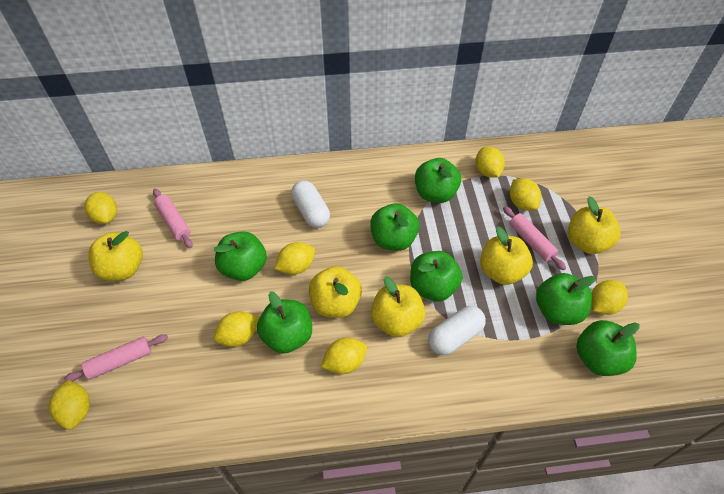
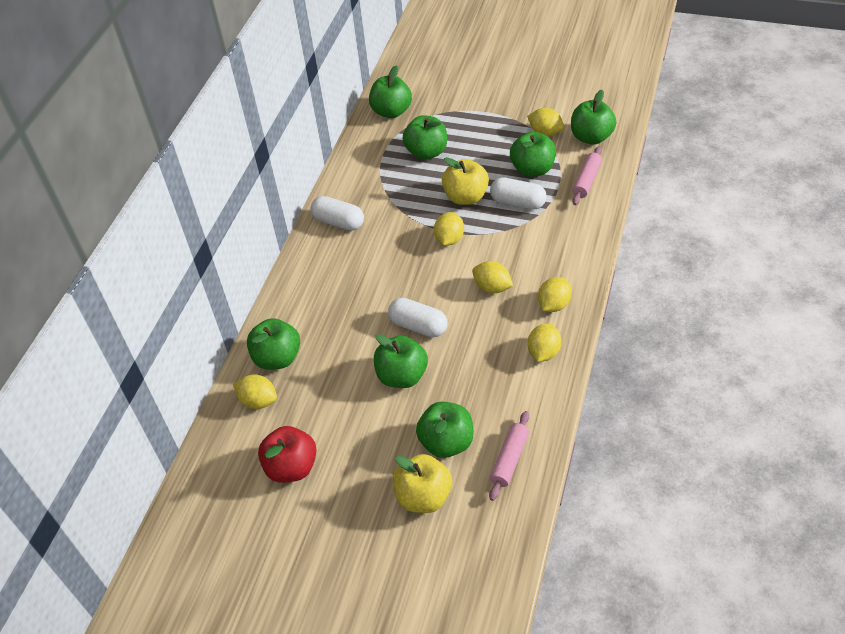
pink rolling pin: 3 -> 2
red apple: 0 -> 1
white capsule: 2 -> 3
yellow apple: 5 -> 2
yellow lemon: 8 -> 6

